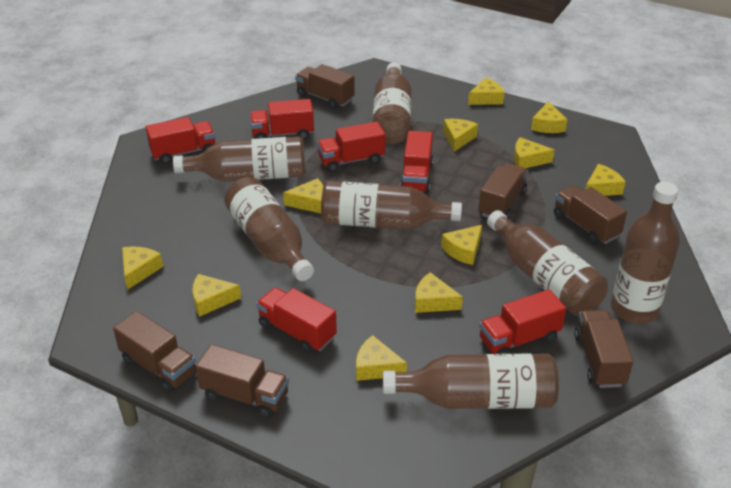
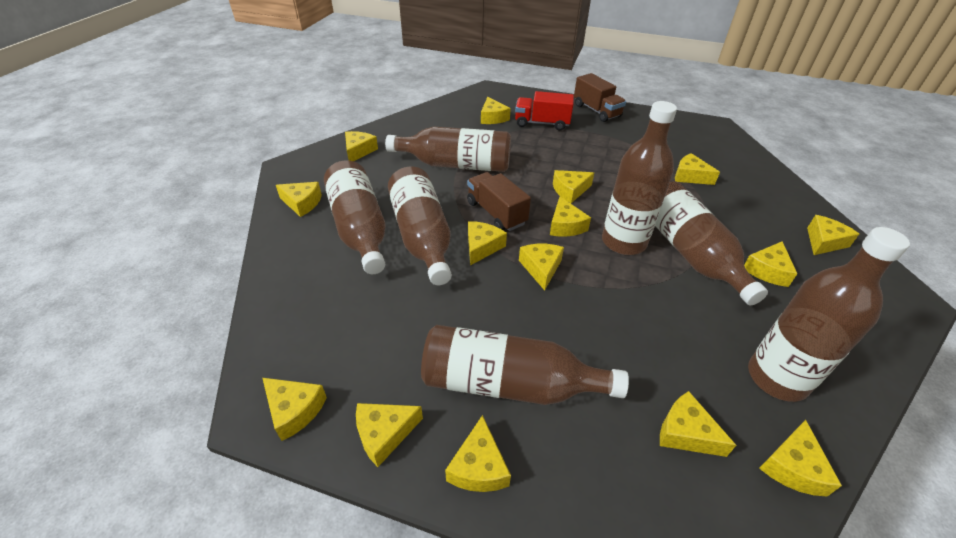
brown truck: 6 -> 2
red truck: 6 -> 1
yellow cheese: 11 -> 15

